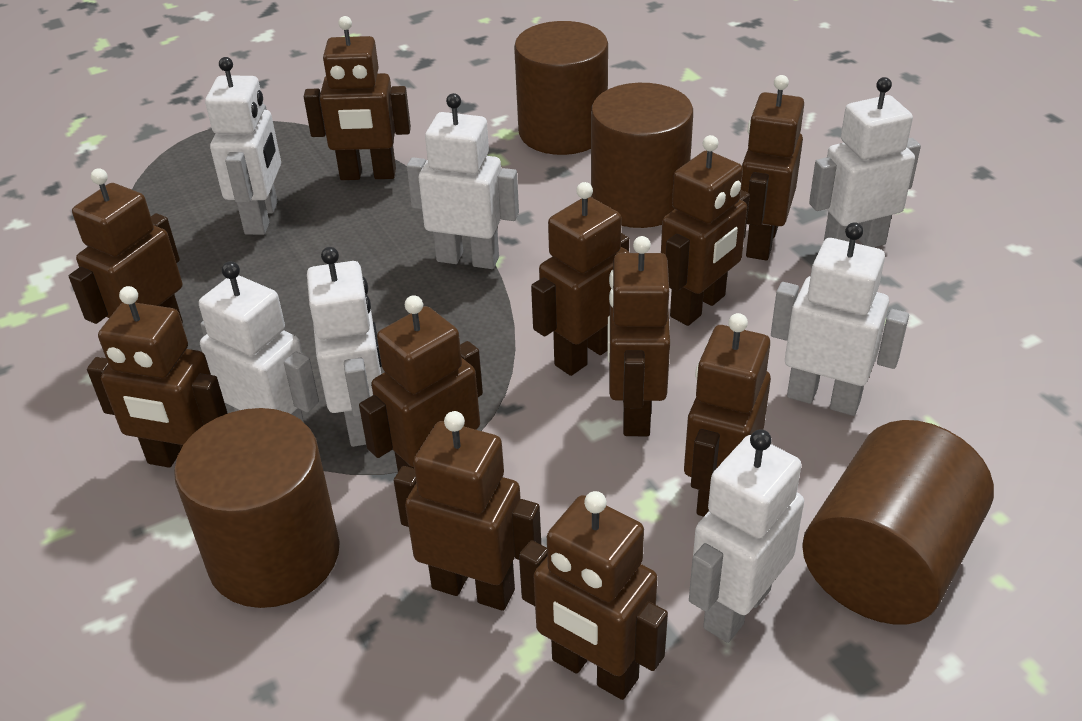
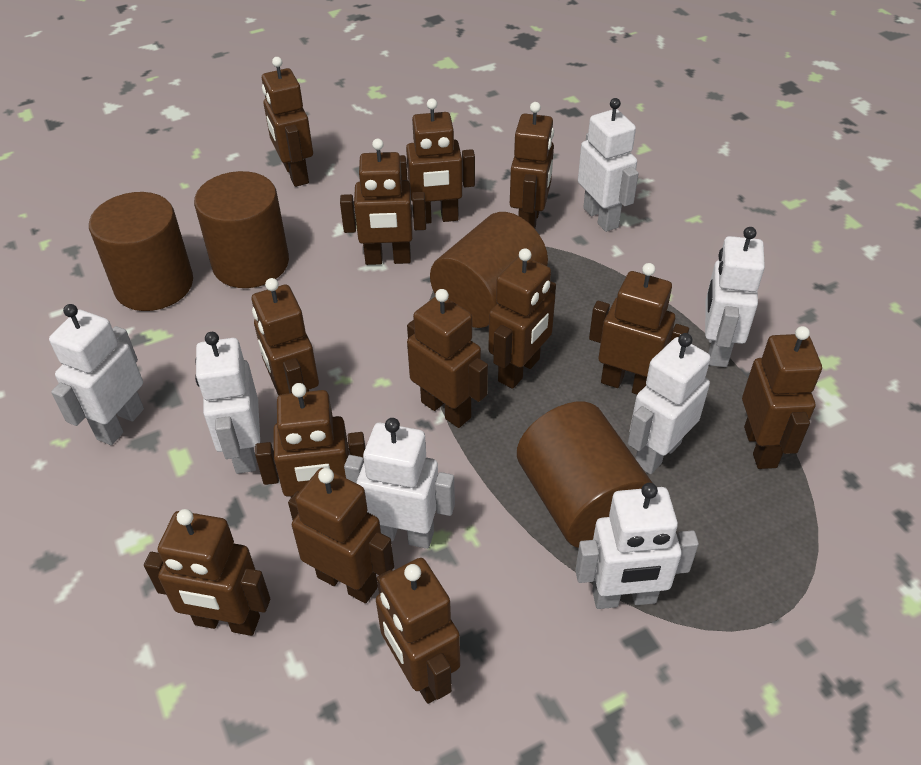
brown robot: 11 -> 13

